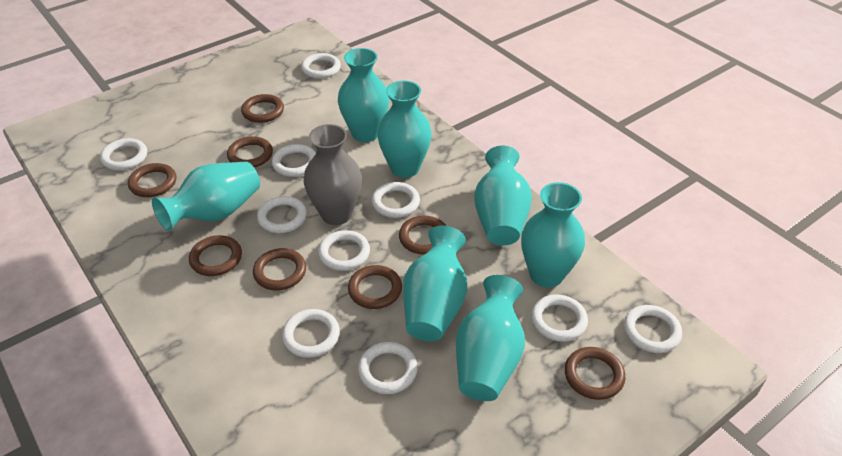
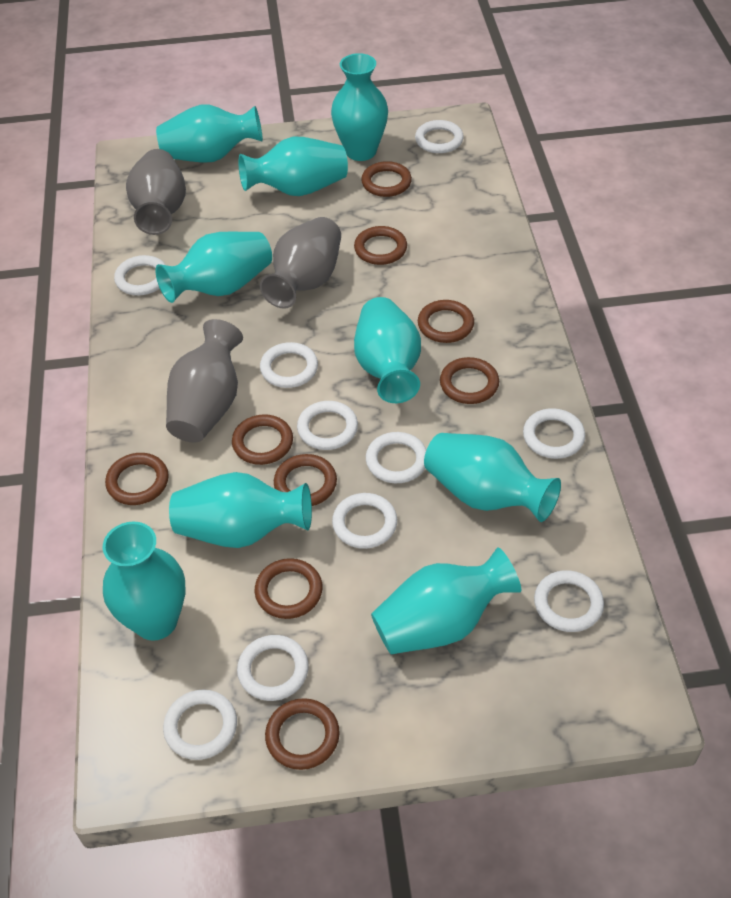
brown ring: 8 -> 9
grey vase: 1 -> 3
turquoise vase: 7 -> 9

